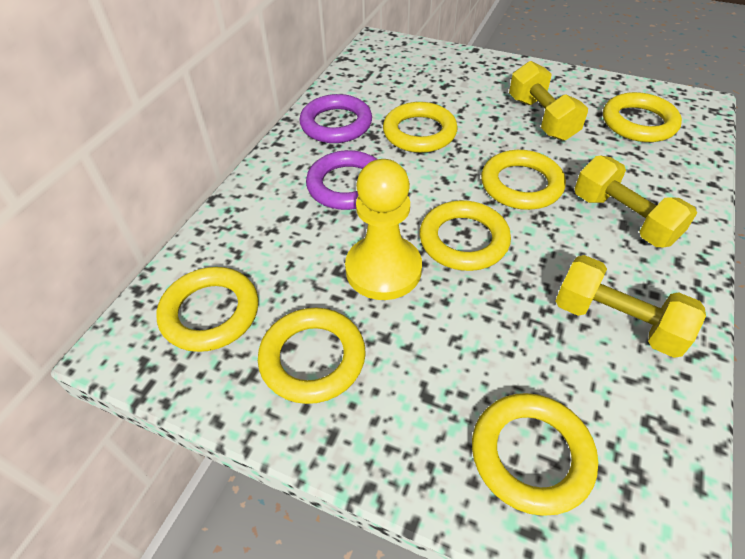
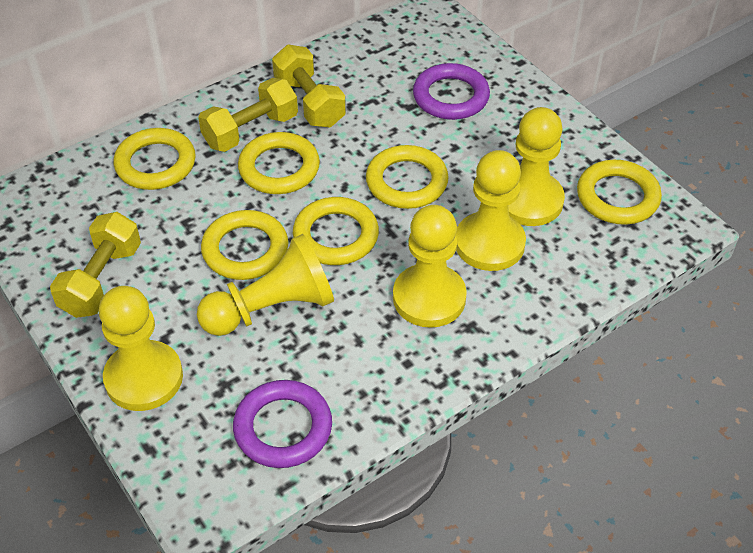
yellow pawn: 1 -> 5
yellow ring: 7 -> 6

